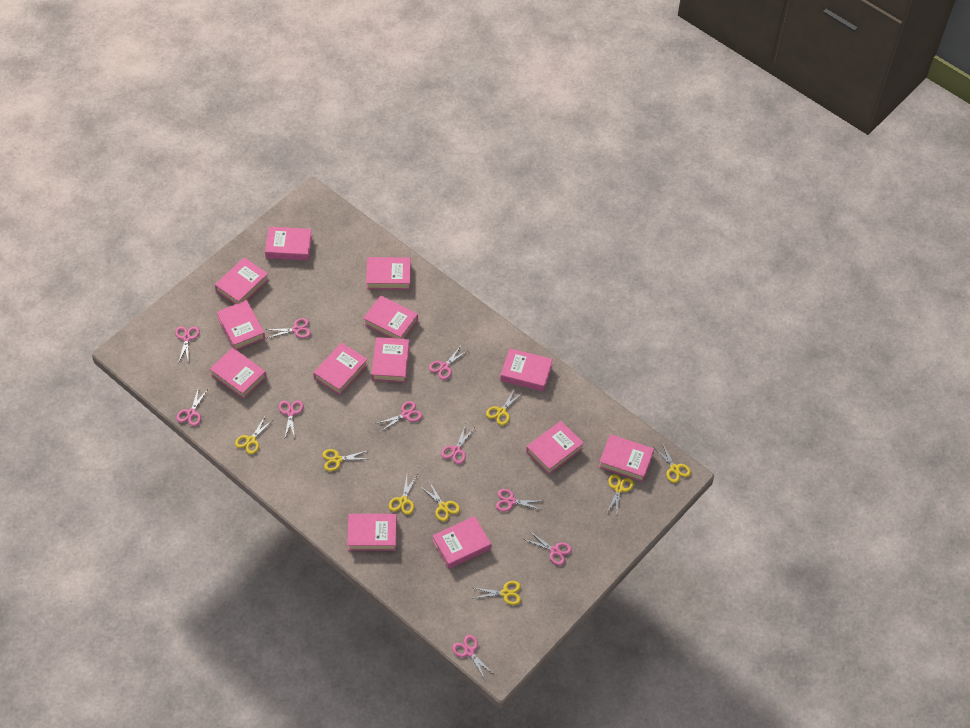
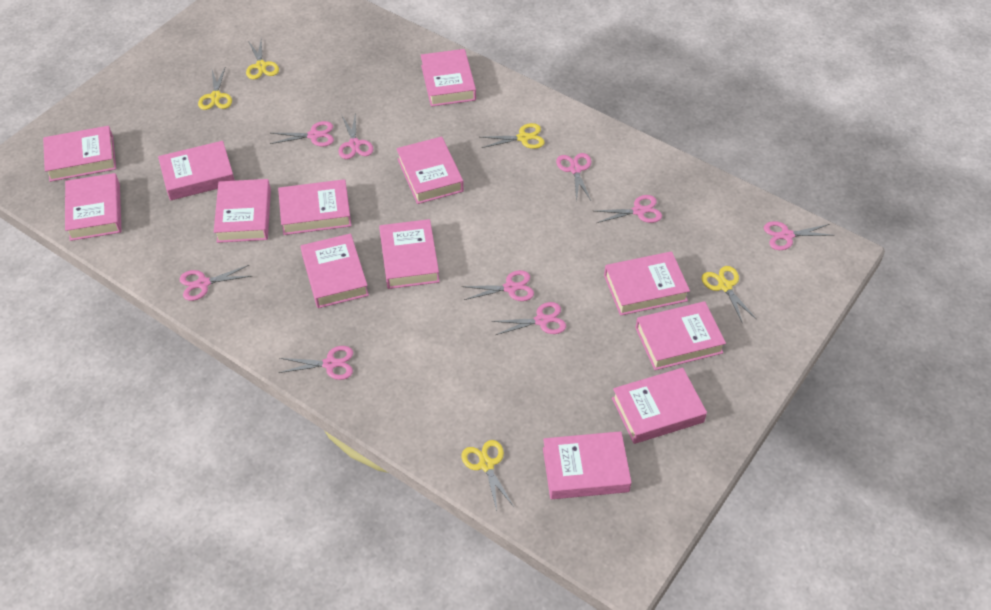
pink scissors: 10 -> 9
yellow scissors: 8 -> 5

